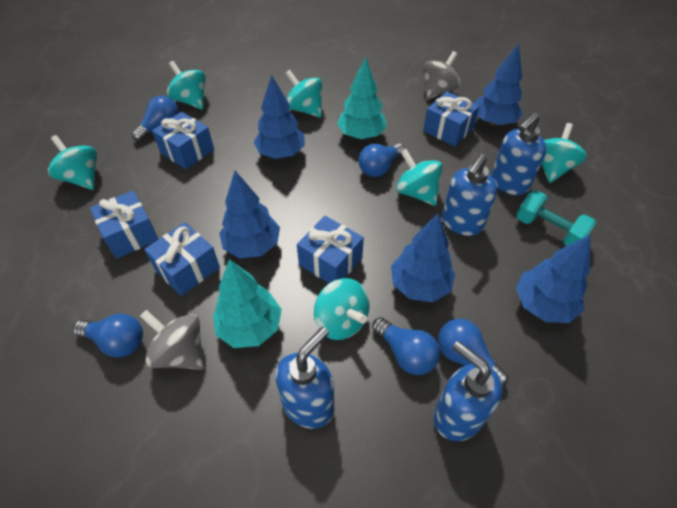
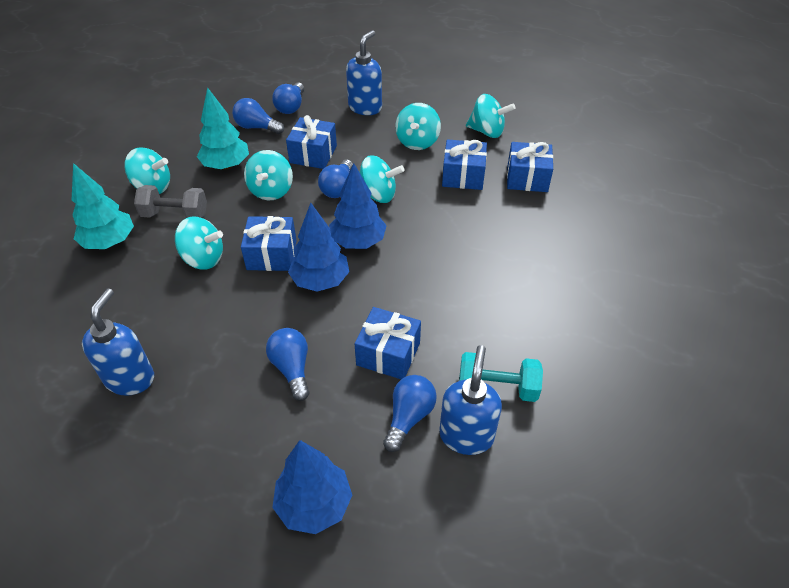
blue soap dispenser: 4 -> 3
blue tree: 5 -> 3
grey dumbbell: 0 -> 1
grey spinning top: 2 -> 0

